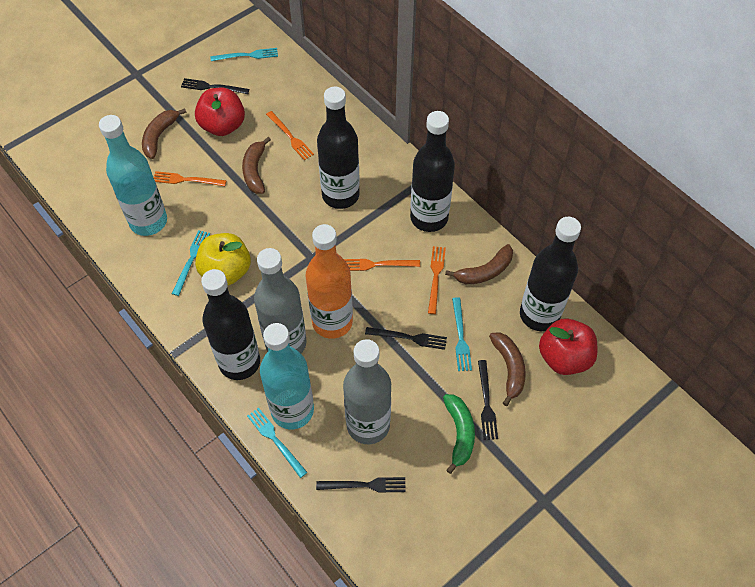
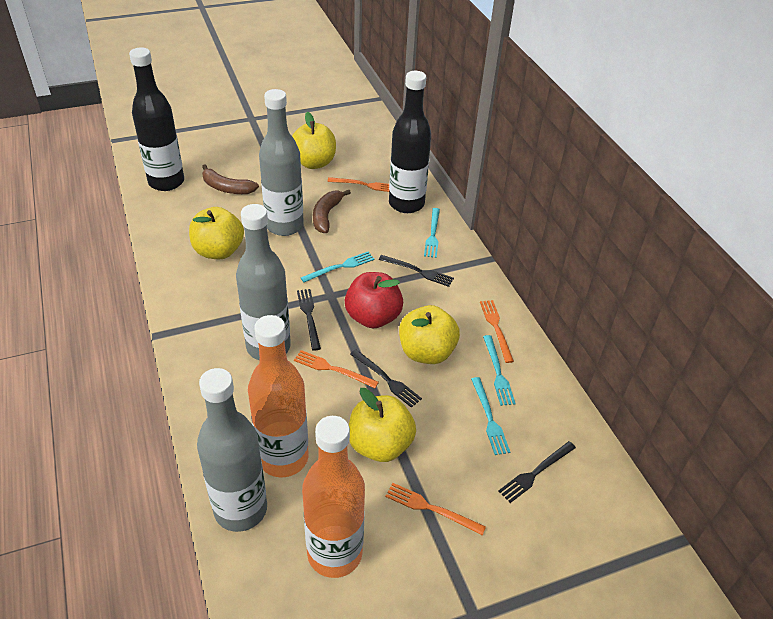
black bottle: 4 -> 2
brown banana: 4 -> 2
green banana: 1 -> 0
grey bottle: 2 -> 3
orange bottle: 1 -> 2
red apple: 2 -> 1
turquoise bottle: 2 -> 0
yellow apple: 1 -> 4

